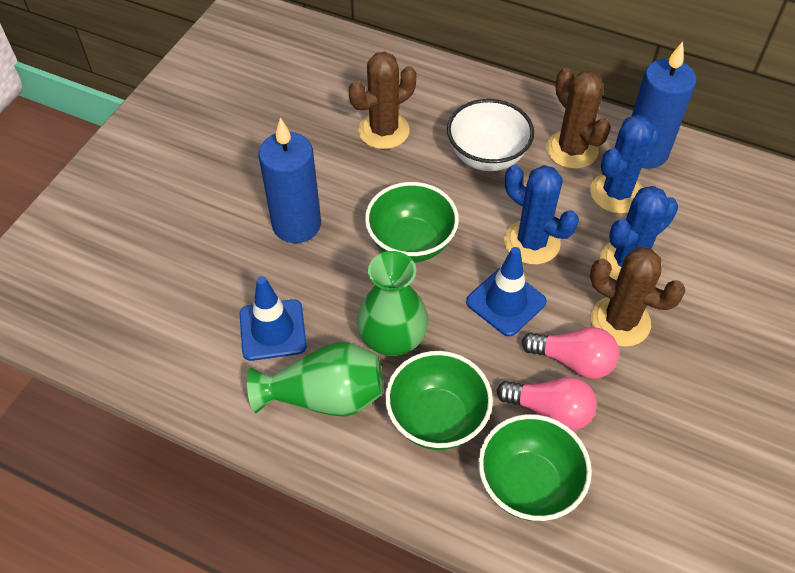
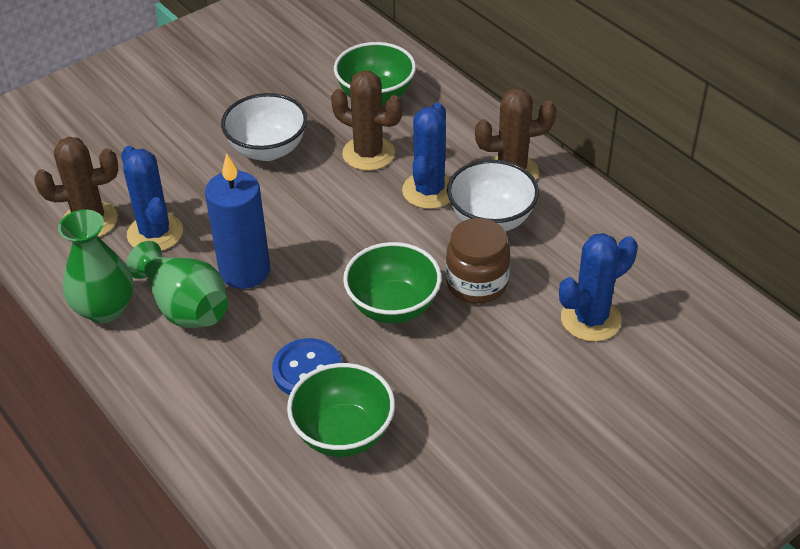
blue button: 0 -> 1
blue candle: 2 -> 1
blue traffic cone: 2 -> 0
brown jar: 0 -> 1
pink light bulb: 2 -> 0
white bowl: 1 -> 2

